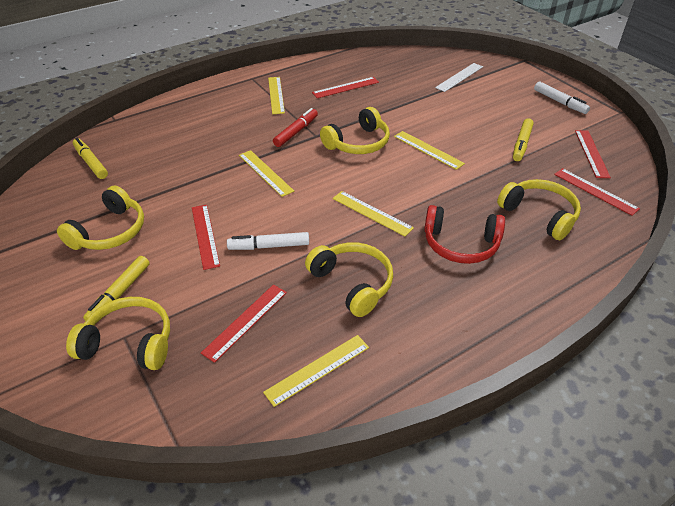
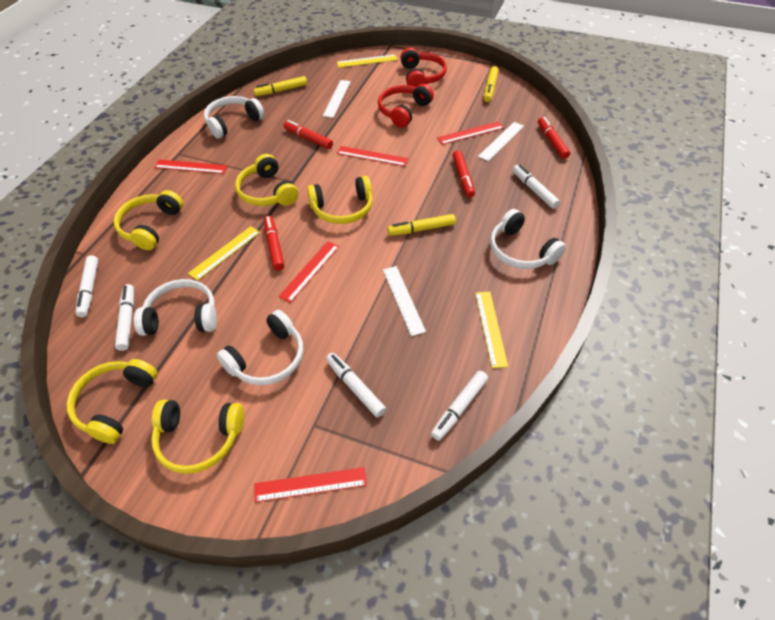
red headphones: 1 -> 2
red marker: 1 -> 4
white headphones: 0 -> 4
white marker: 2 -> 5
white ruler: 1 -> 3
yellow ruler: 5 -> 3

